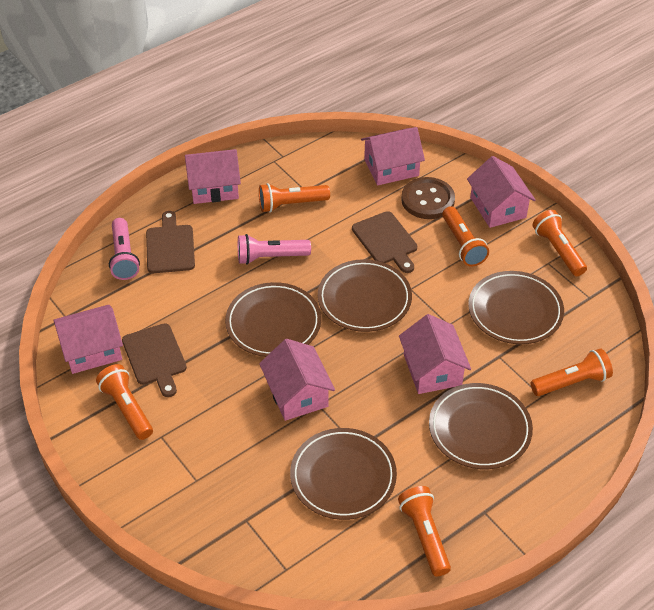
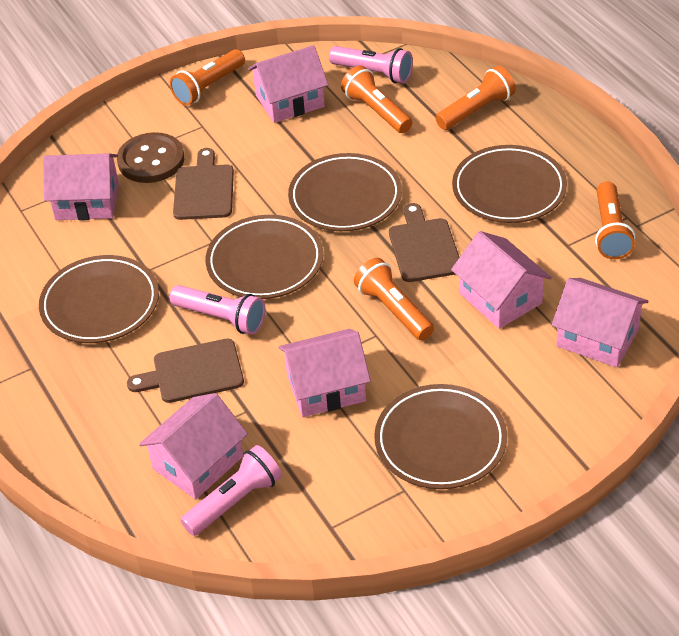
orange flashlight: 6 -> 5
pink flashlight: 2 -> 3

